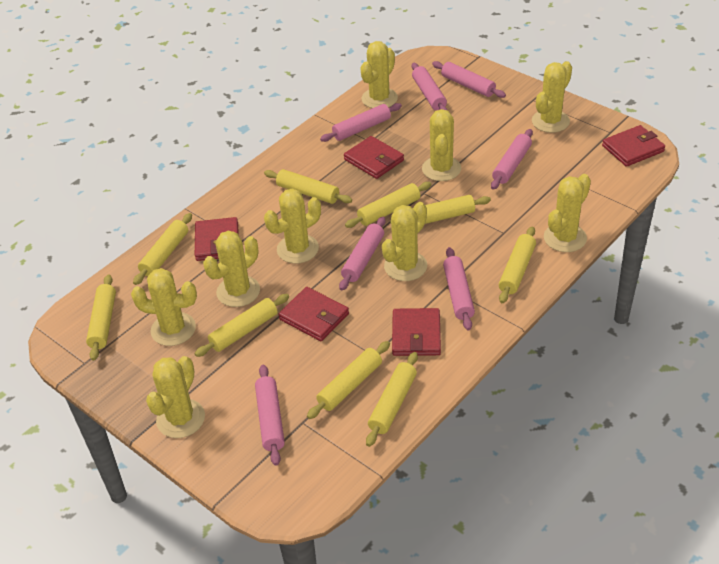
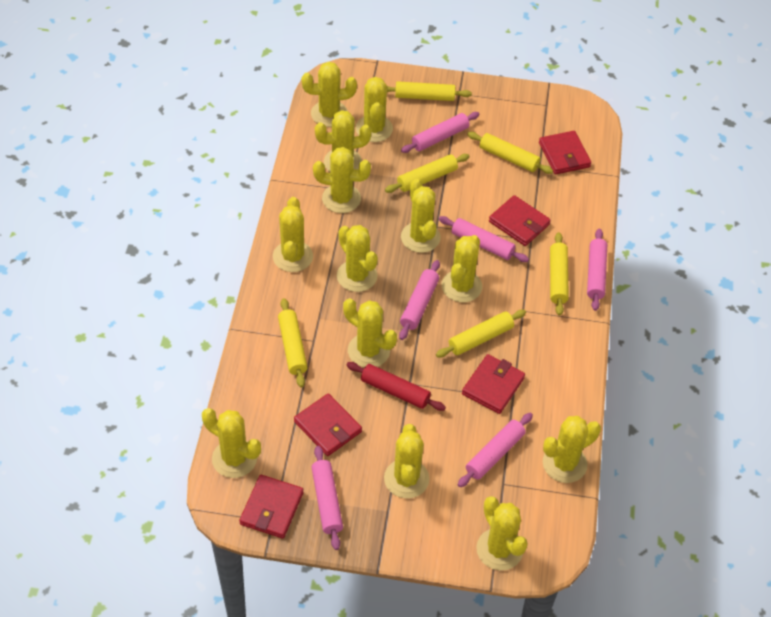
pink rolling pin: 7 -> 6
red rolling pin: 0 -> 1
yellow cactus: 9 -> 13
yellow rolling pin: 9 -> 6

